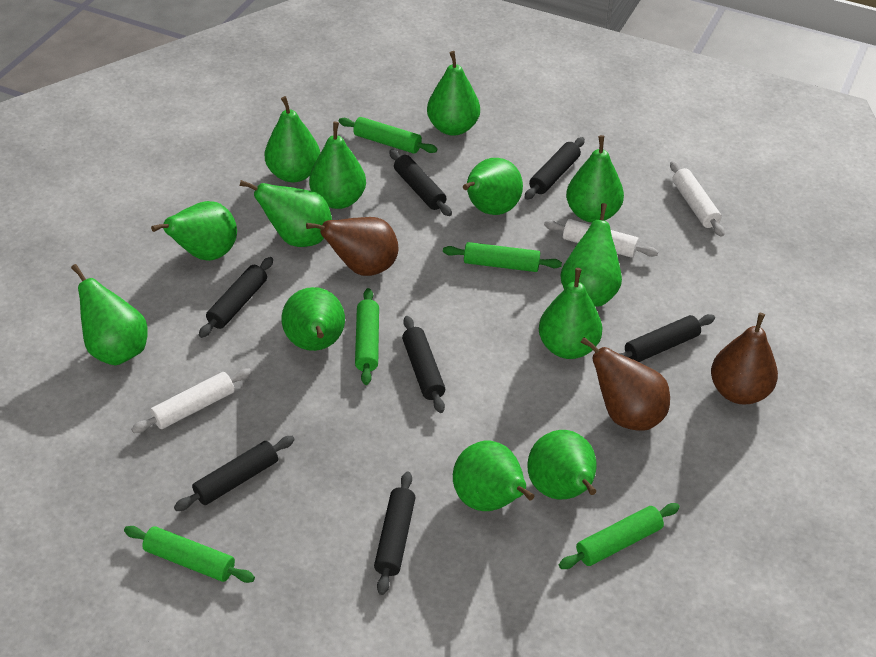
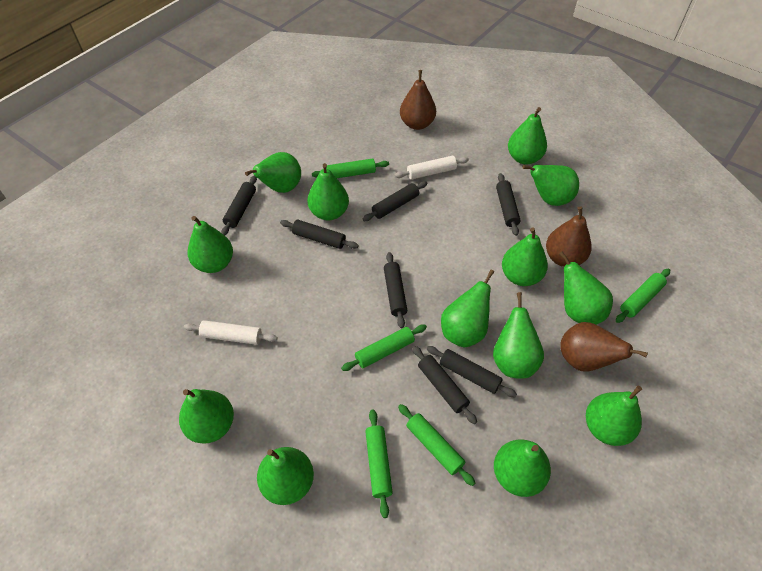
white rolling pin: 3 -> 2

